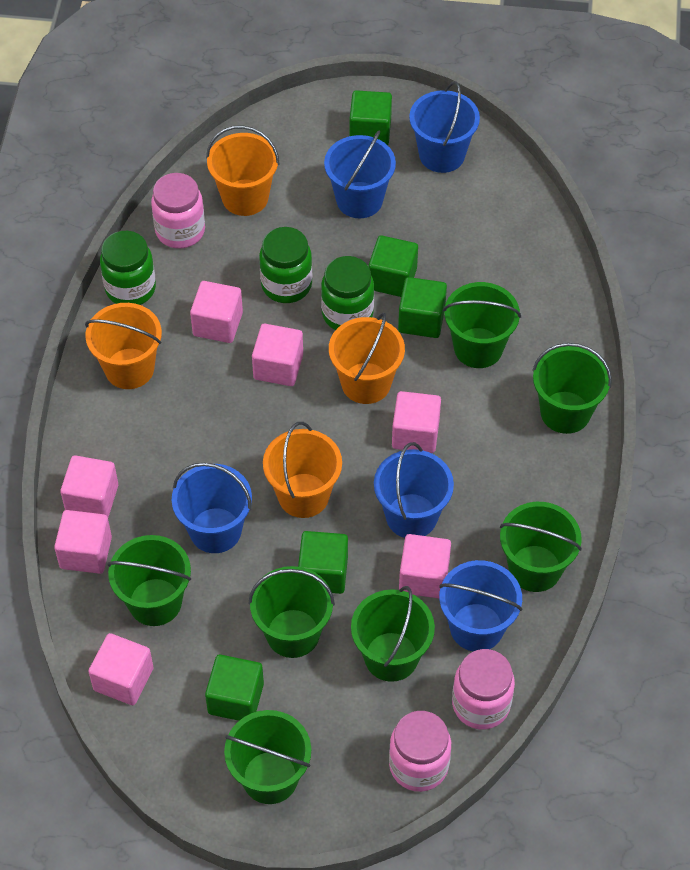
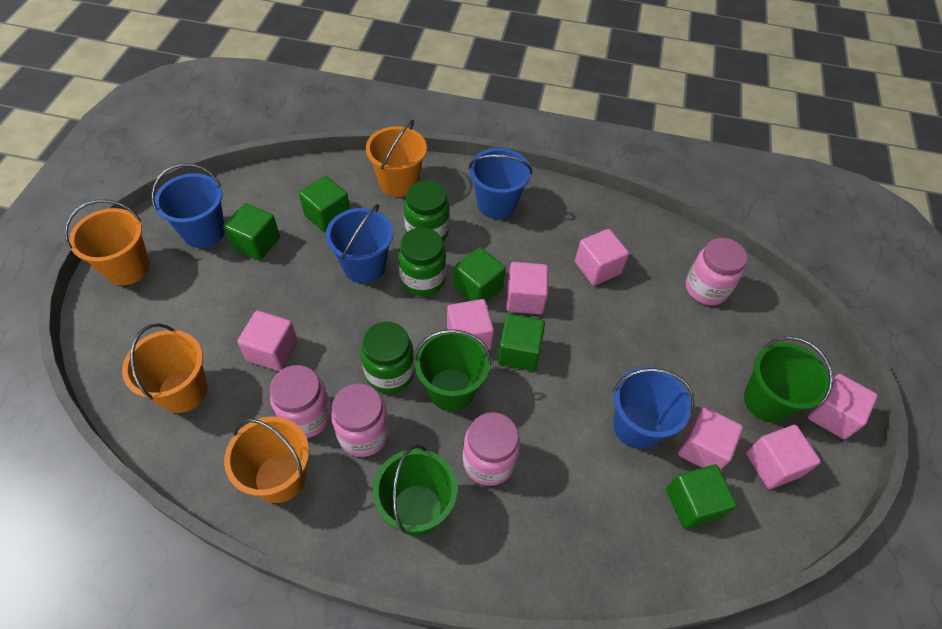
blue bucket: 5 -> 4
green bucket: 7 -> 3
pink jar: 3 -> 4

